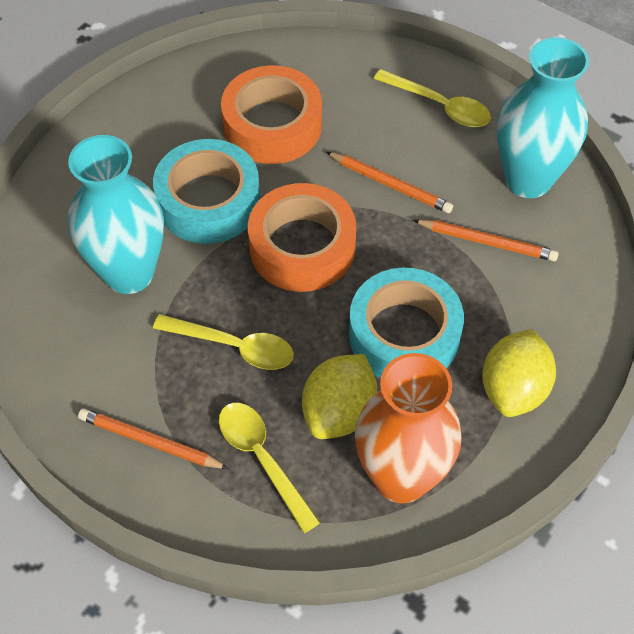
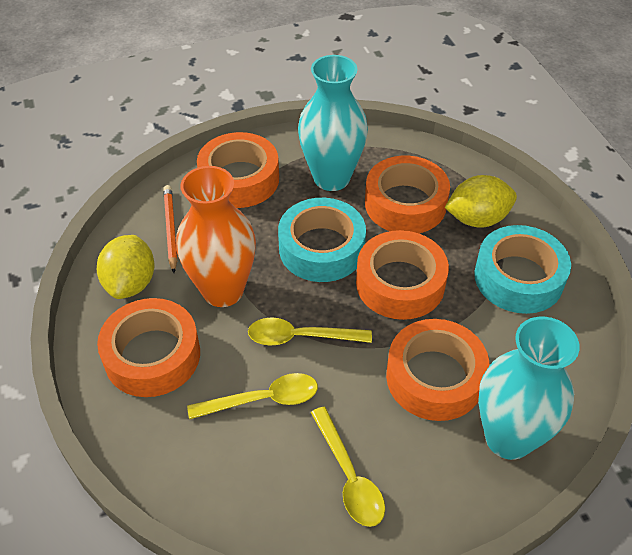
orange pencil: 3 -> 1
orange tape: 2 -> 5

